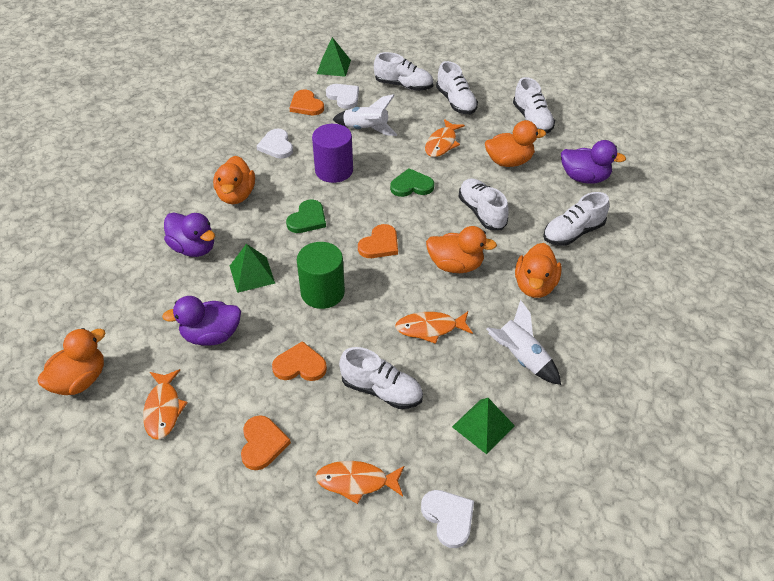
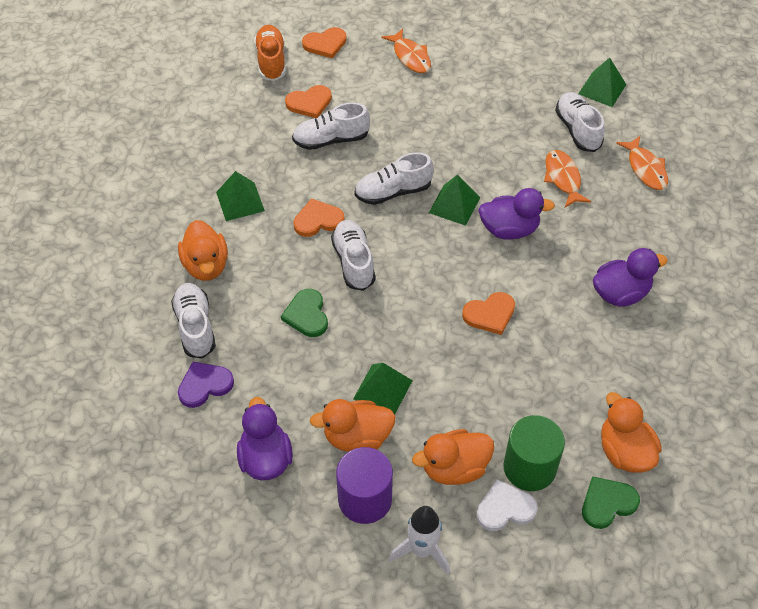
green pyramid: 3 -> 4
orange duck: 5 -> 4
orange fish: 4 -> 3
orange shoe: 0 -> 1
purple heart: 0 -> 1
white heart: 3 -> 1
white rocket: 2 -> 1
white shoe: 6 -> 5

